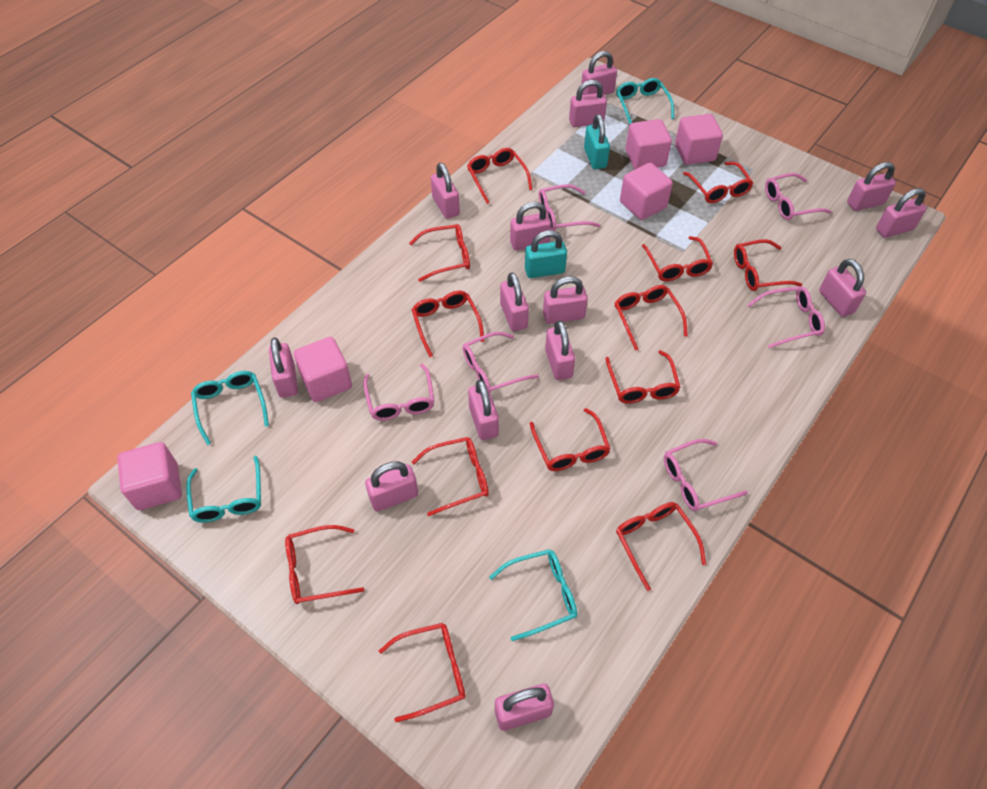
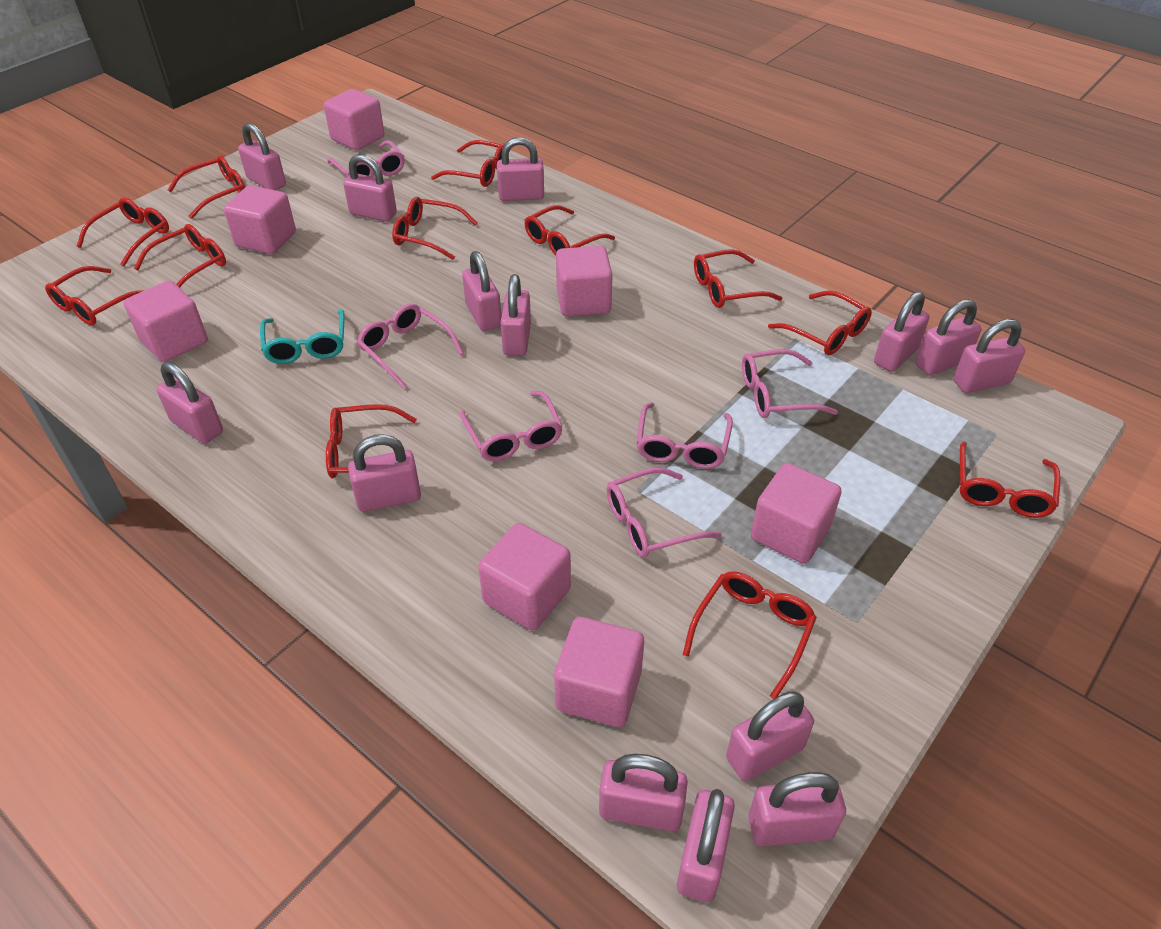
pink cube: 5 -> 7
red glasses: 13 -> 12
turquoise glasses: 4 -> 1
turquoise padlock: 2 -> 0

